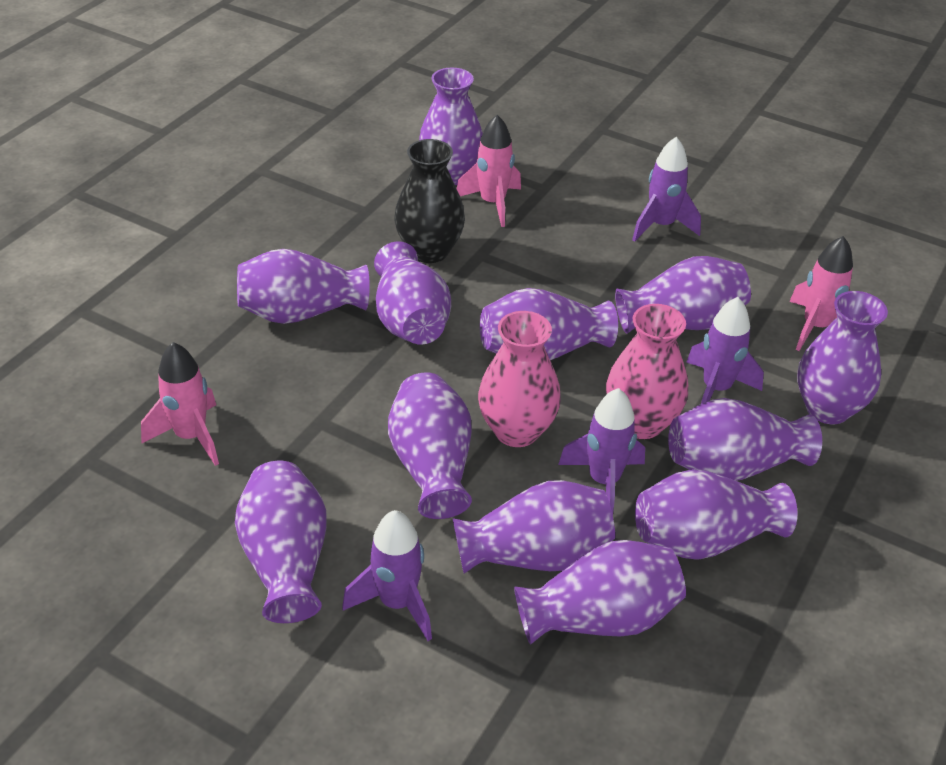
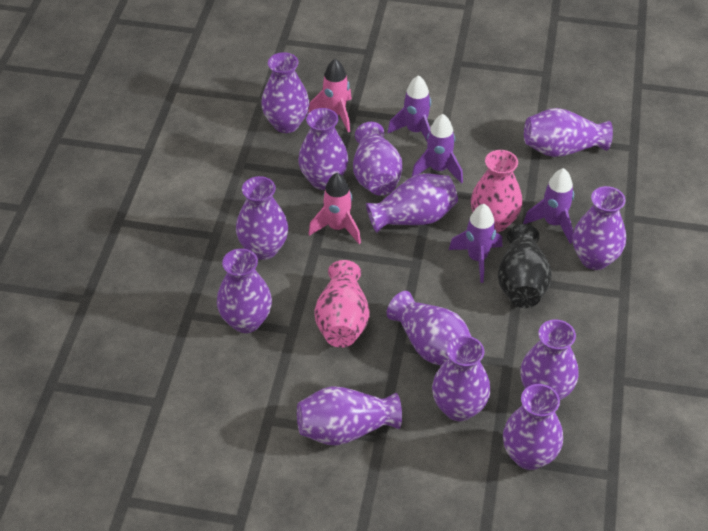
pink rocket: 3 -> 2
purple vase: 12 -> 13

